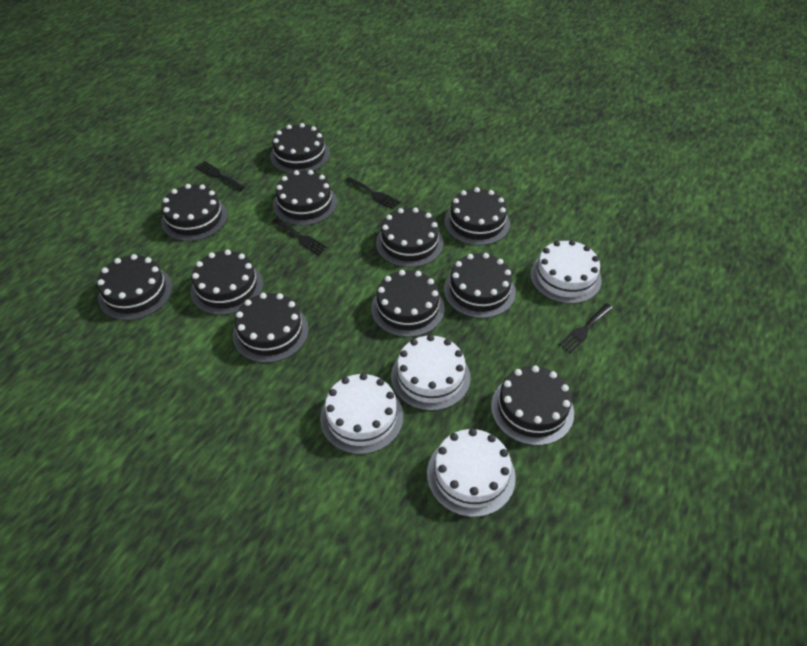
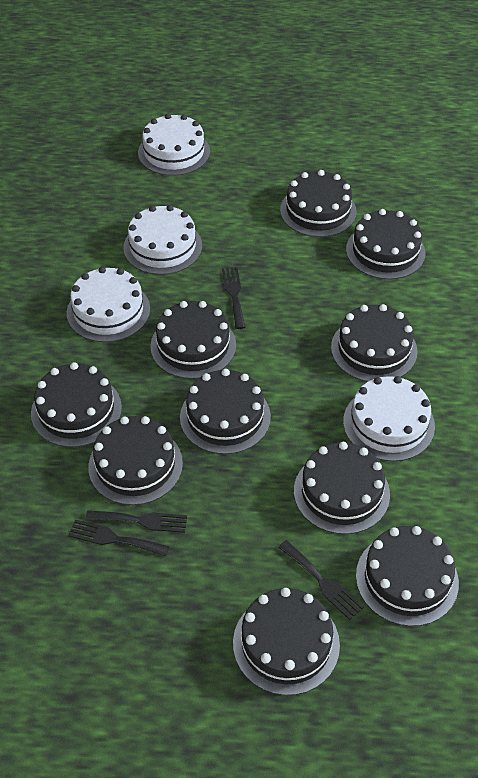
black cake: 11 -> 10

